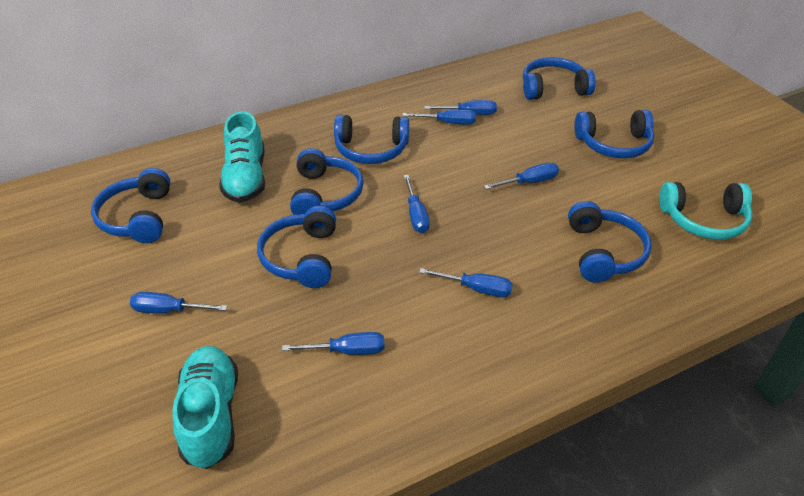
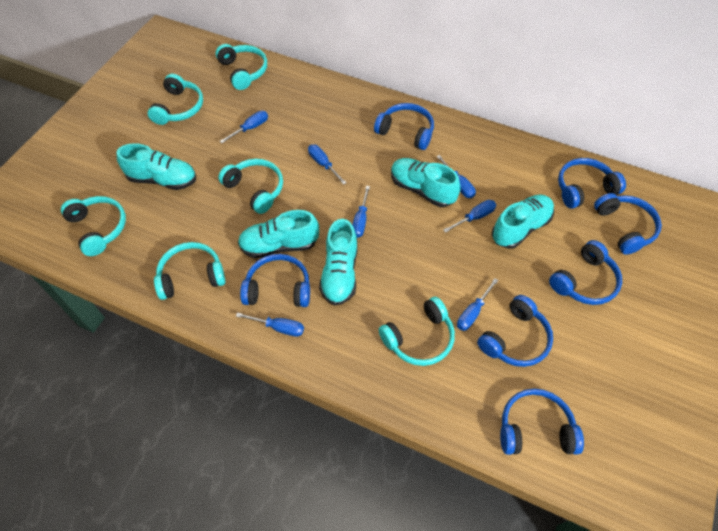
turquoise headphones: 1 -> 6
turquoise shoe: 2 -> 5

